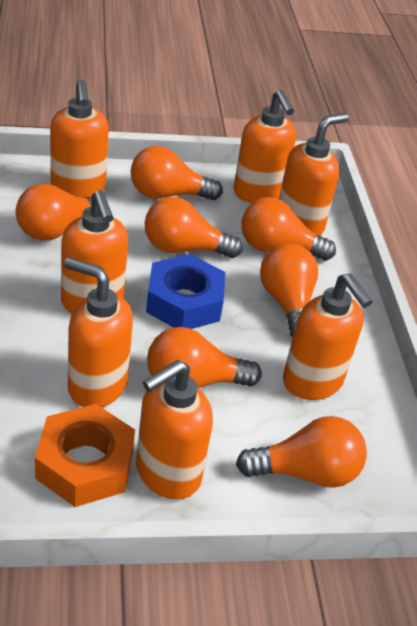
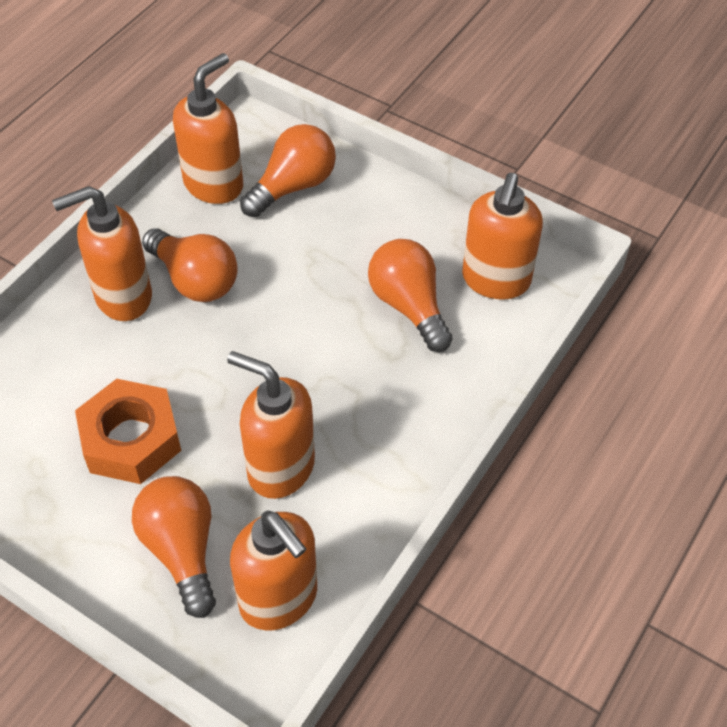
blue nut: 1 -> 0
orange light bulb: 7 -> 4
orange soap dispenser: 7 -> 5

